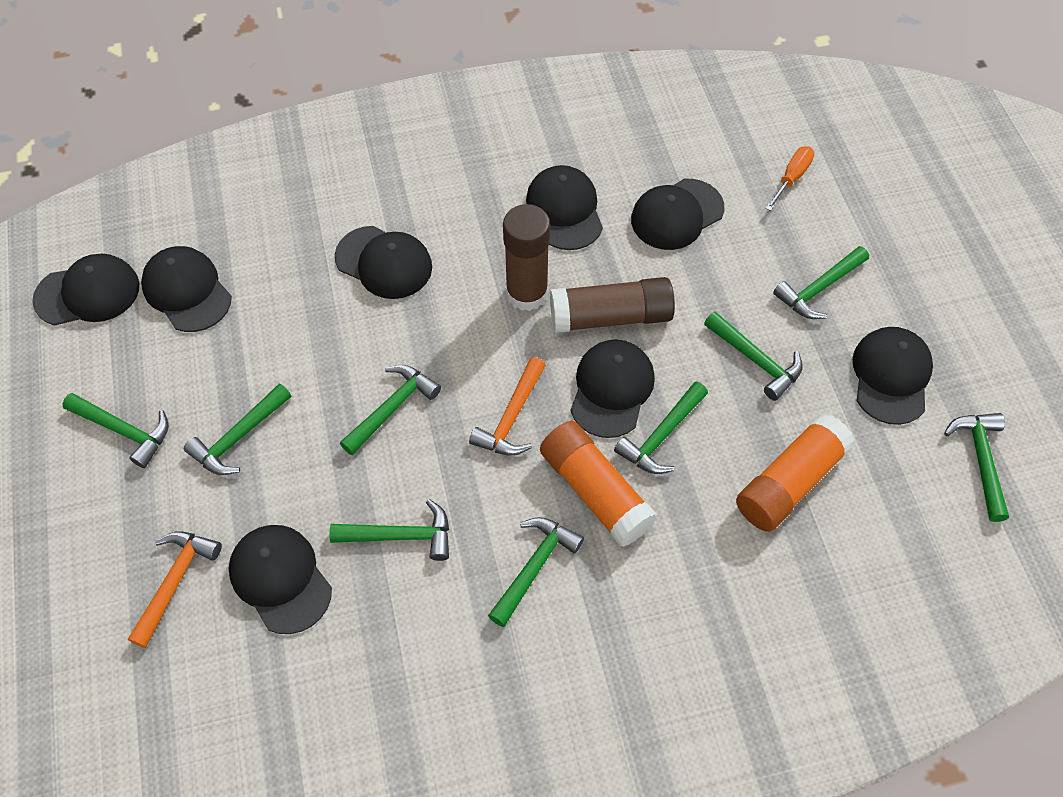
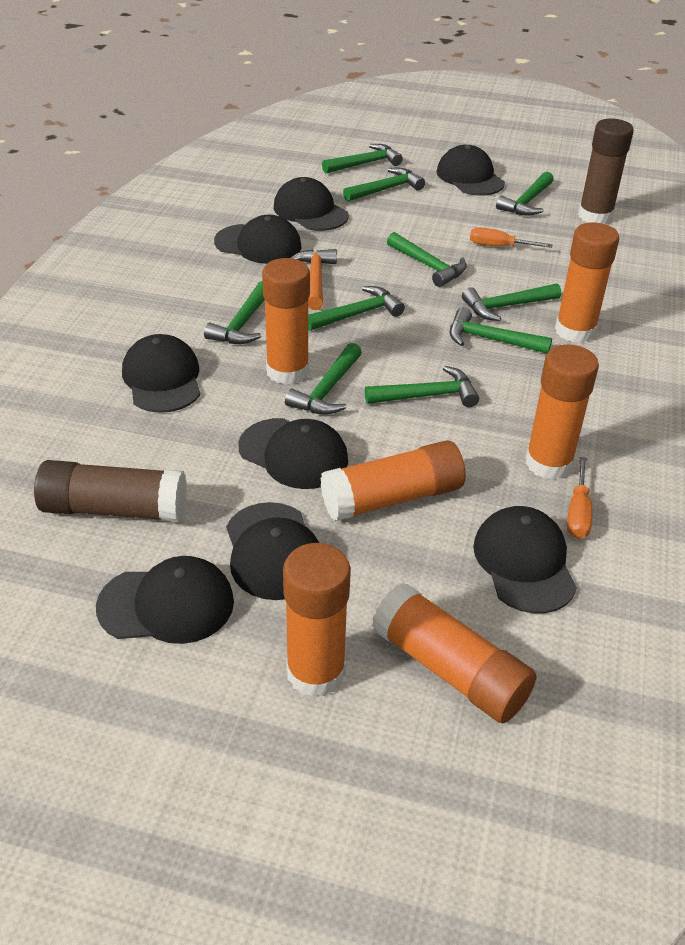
green hammer: 9 -> 10
orange glue stick: 2 -> 6
orange hammer: 2 -> 1
orange screwdriver: 1 -> 2

